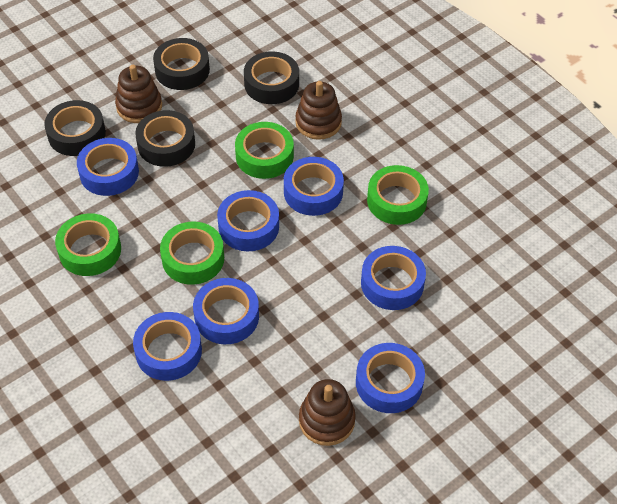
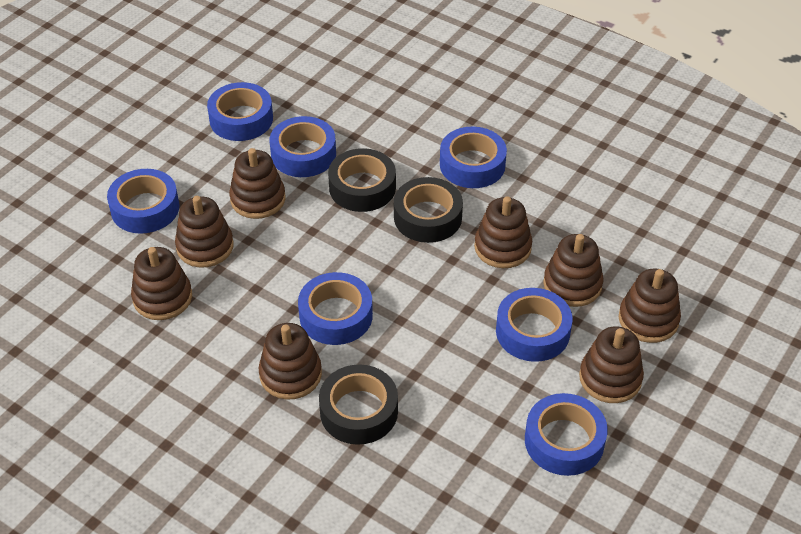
black tape: 4 -> 3
brown stacking toy: 3 -> 8
green tape: 4 -> 0

